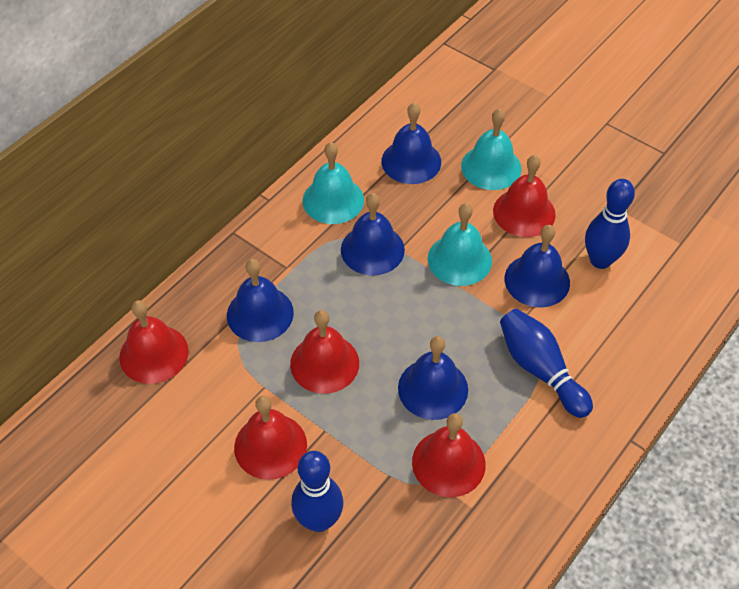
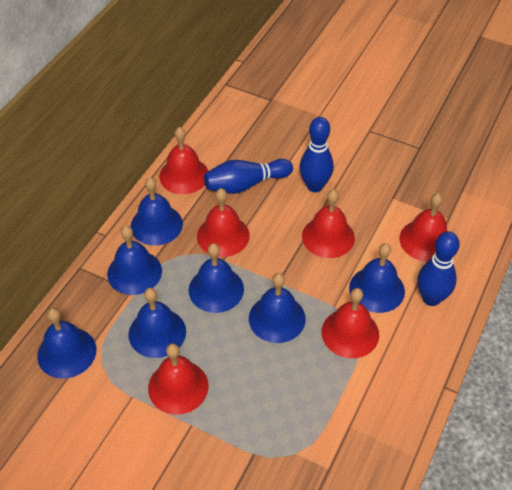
blue bell: 5 -> 7
red bell: 5 -> 6
turquoise bell: 3 -> 0

